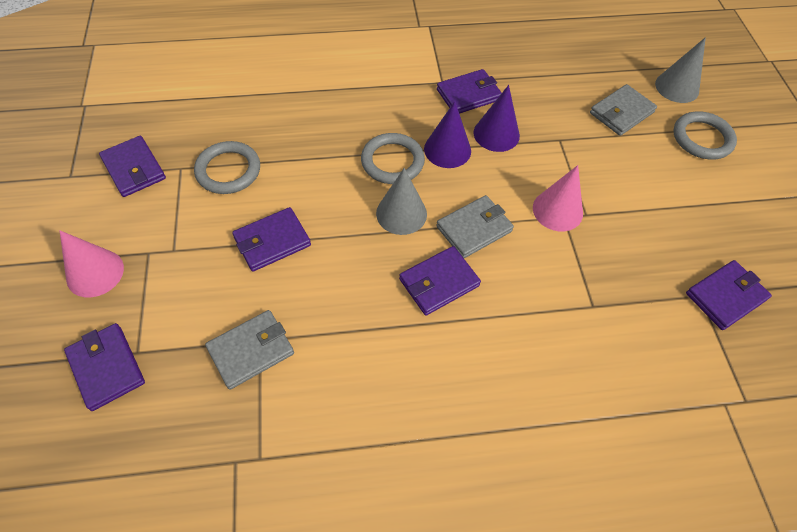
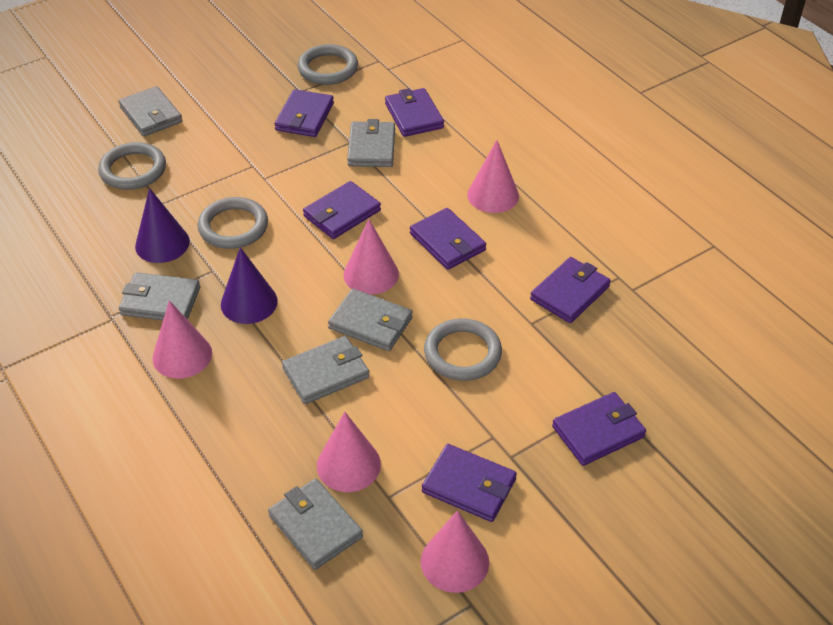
grey cone: 2 -> 0
grey ring: 3 -> 4
grey wallet: 3 -> 6
pink cone: 2 -> 5
purple wallet: 6 -> 7

